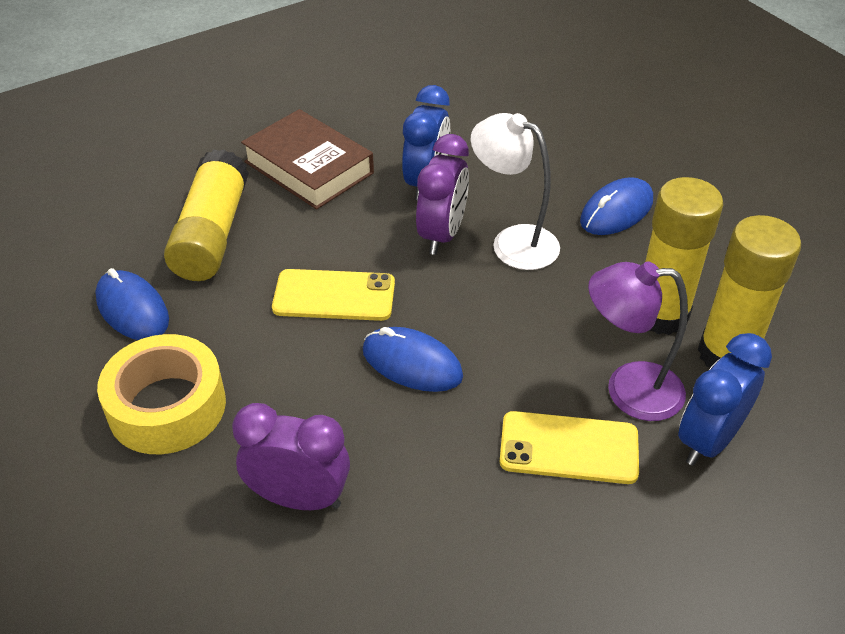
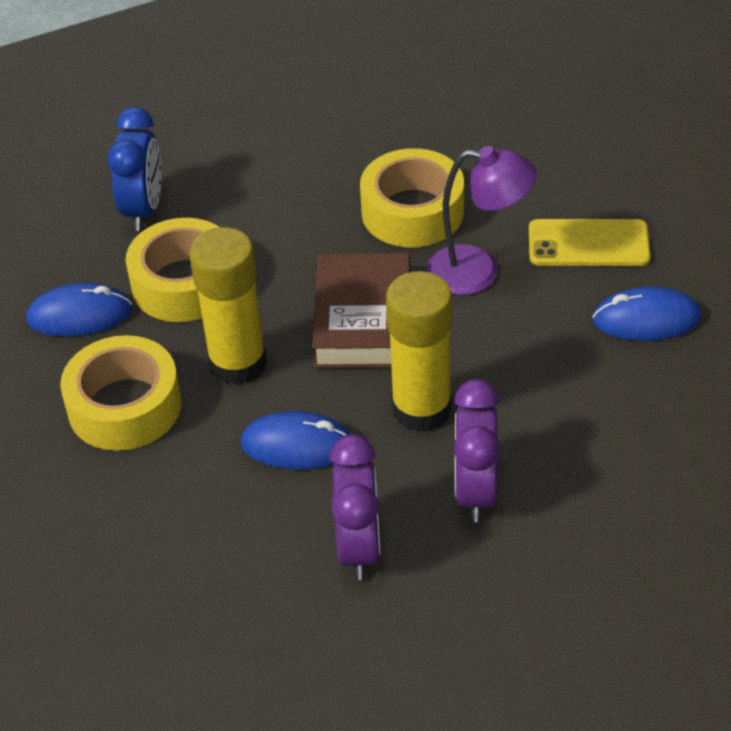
blue clock: 2 -> 1
white lamp: 1 -> 0
yellow glue stick: 3 -> 2
yellow phone: 2 -> 1
yellow tape: 1 -> 3

